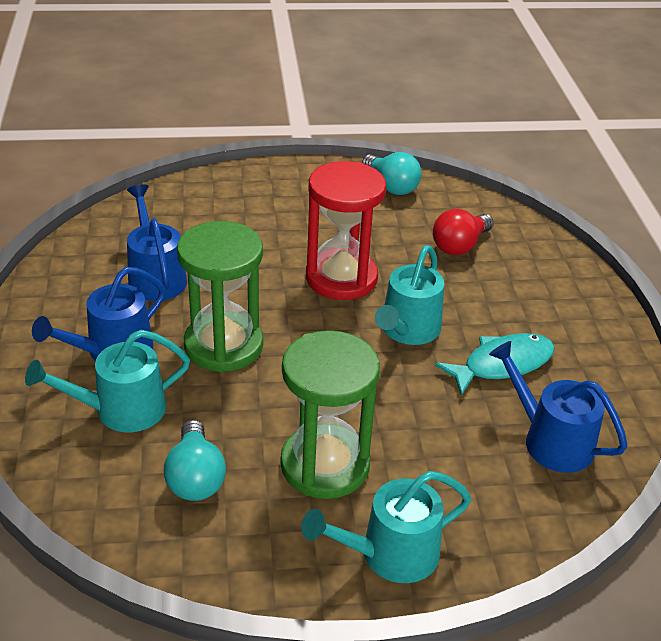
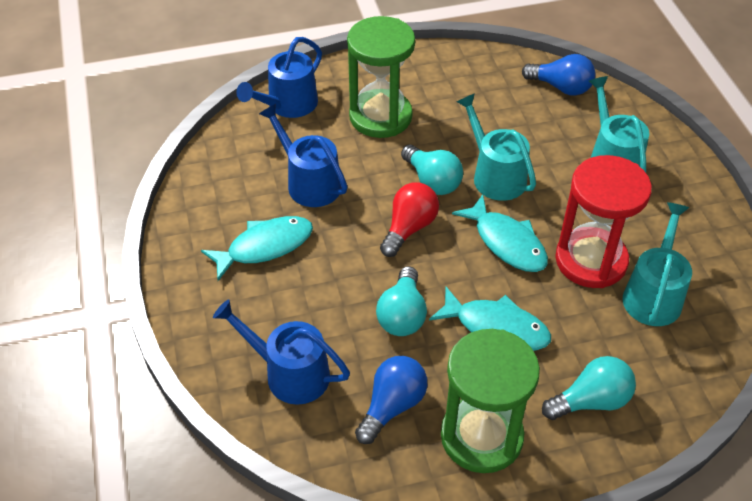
blue light bulb: 0 -> 2
turquoise fish: 1 -> 3
turquoise light bulb: 2 -> 3

